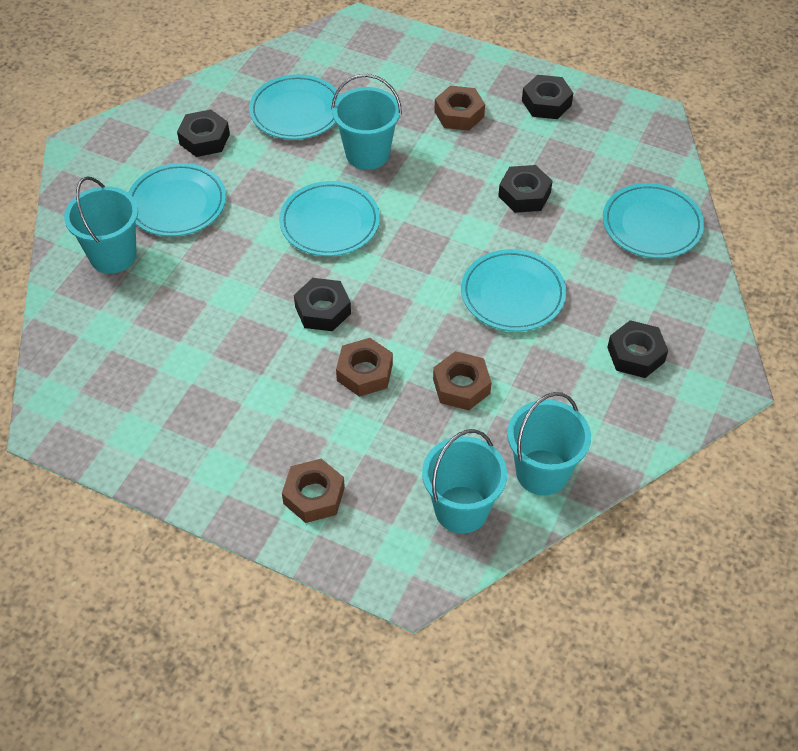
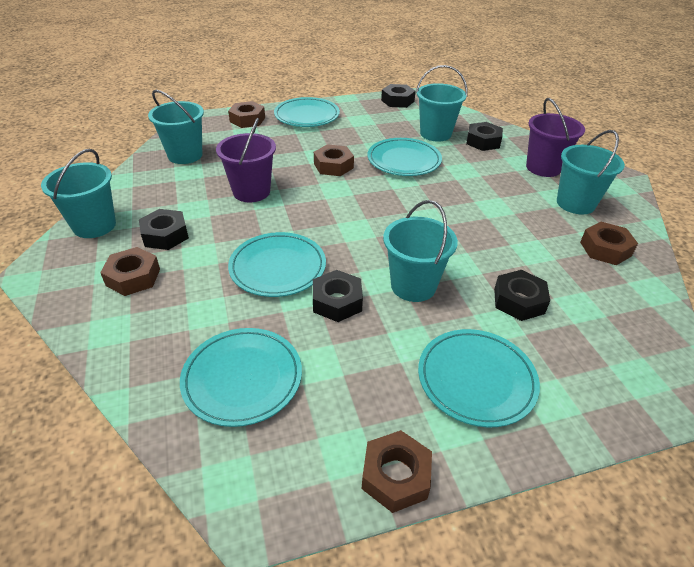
brown nut: 4 -> 5
purple bucket: 0 -> 2
turquoise bucket: 4 -> 5

